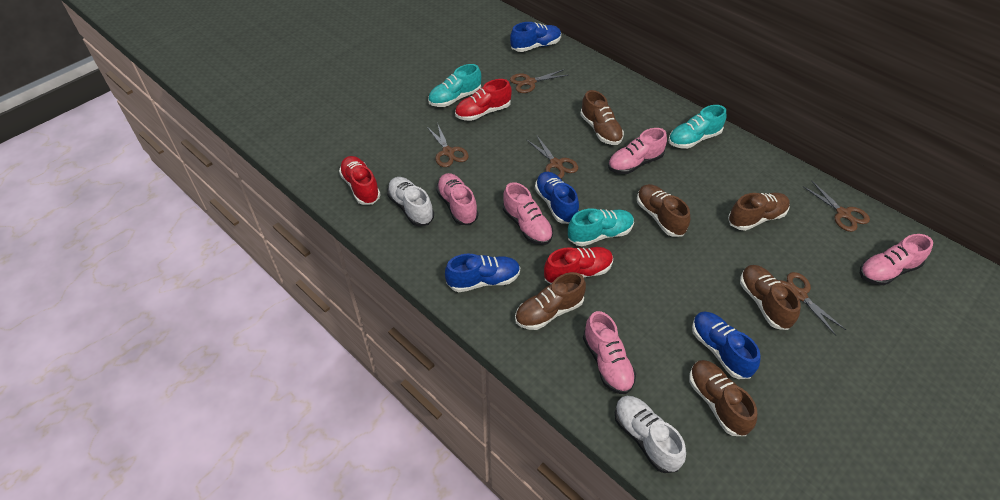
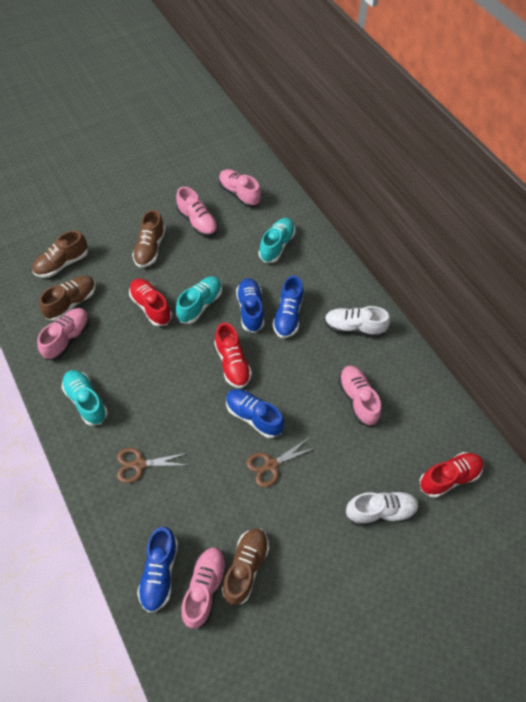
brown scissors: 5 -> 2
brown shoe: 6 -> 4

